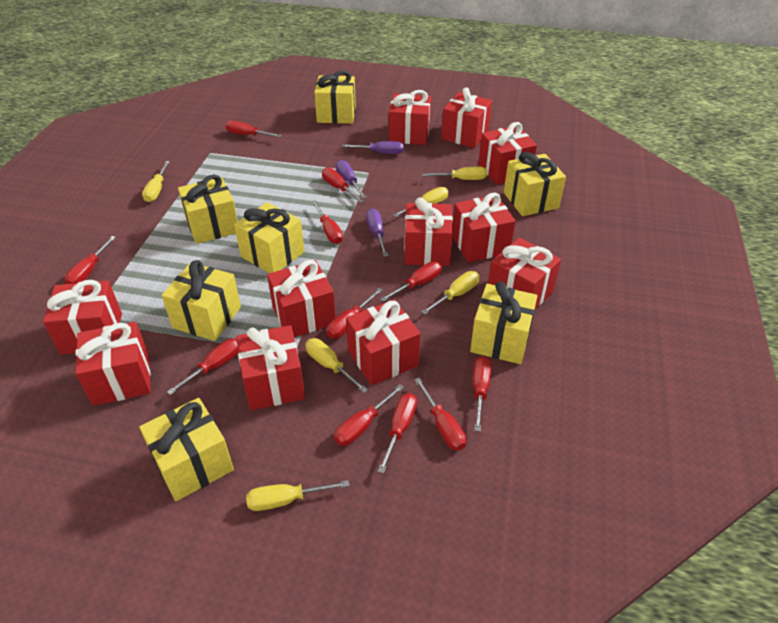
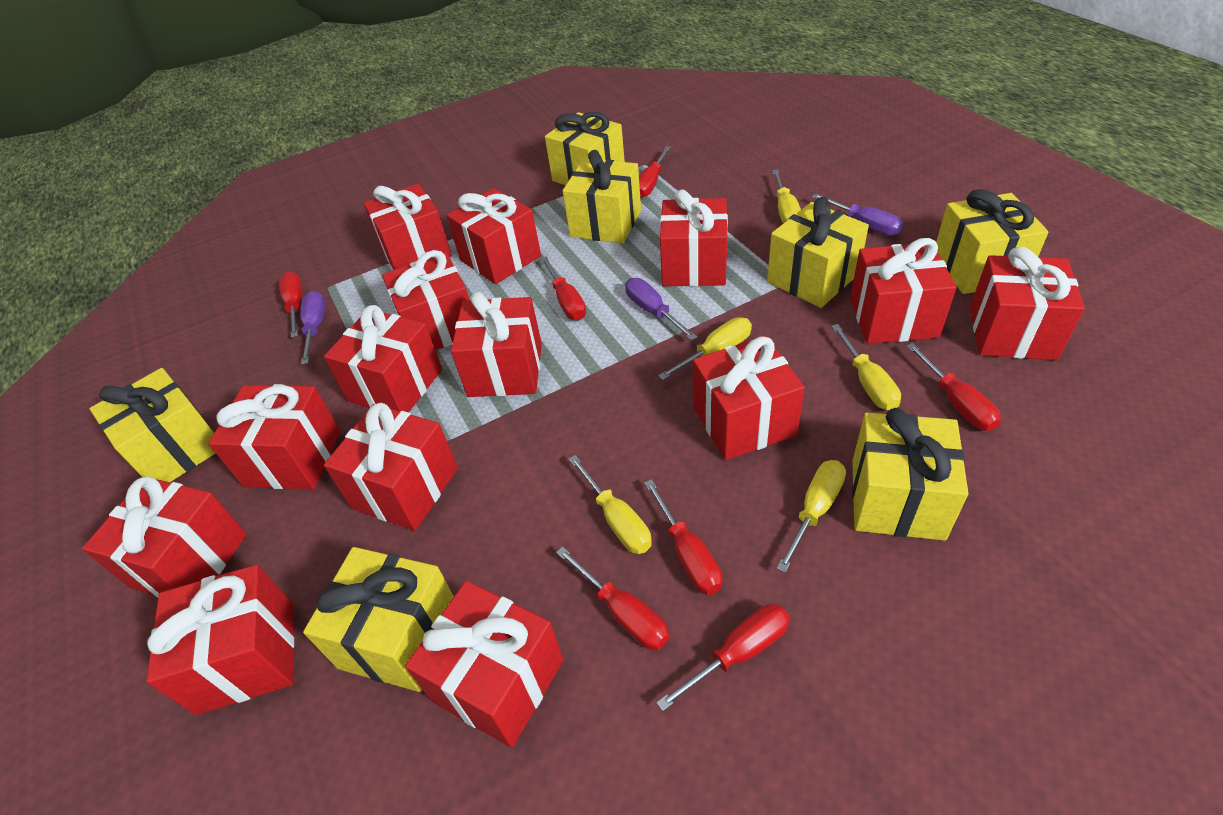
red gift: 11 -> 14
red screwdriver: 11 -> 7
yellow screwdriver: 6 -> 5

